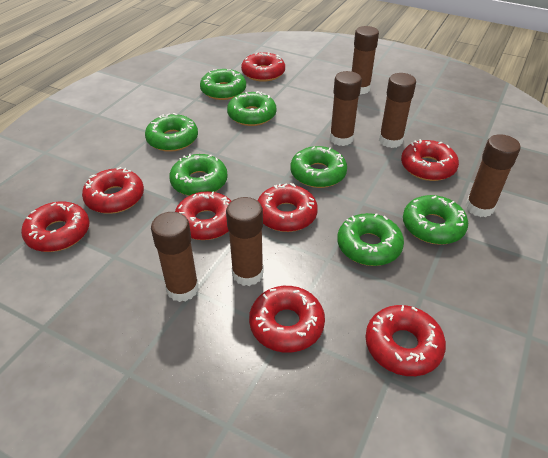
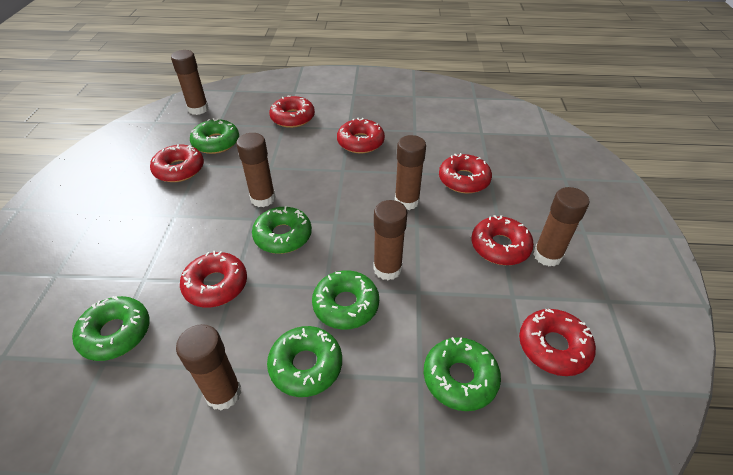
green donut: 7 -> 6
red donut: 8 -> 7

